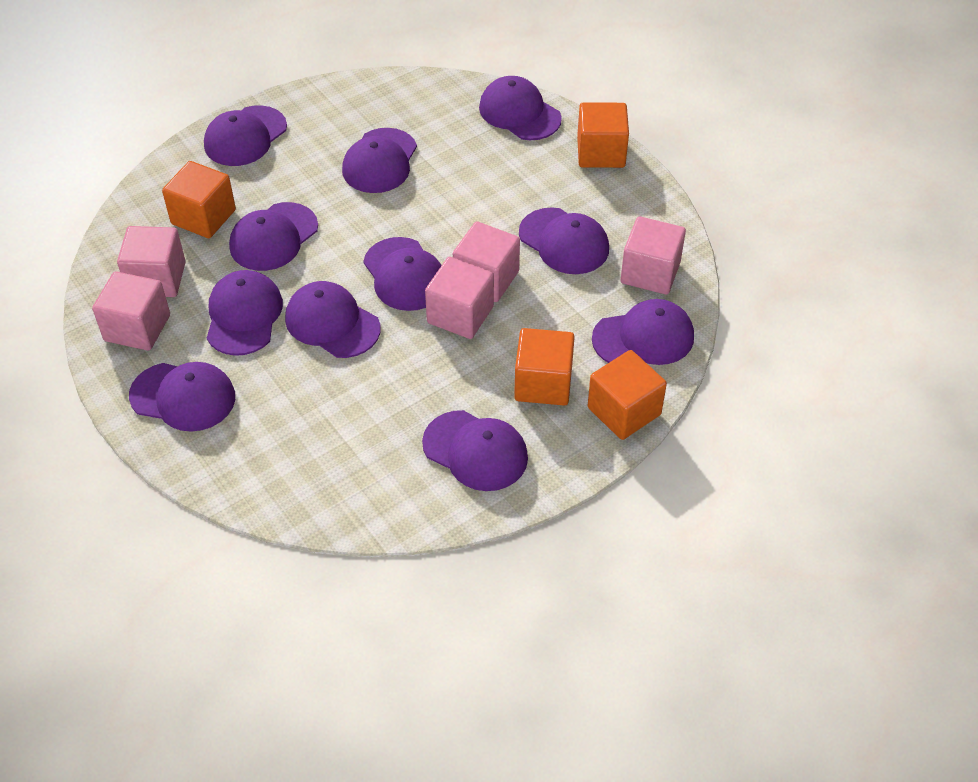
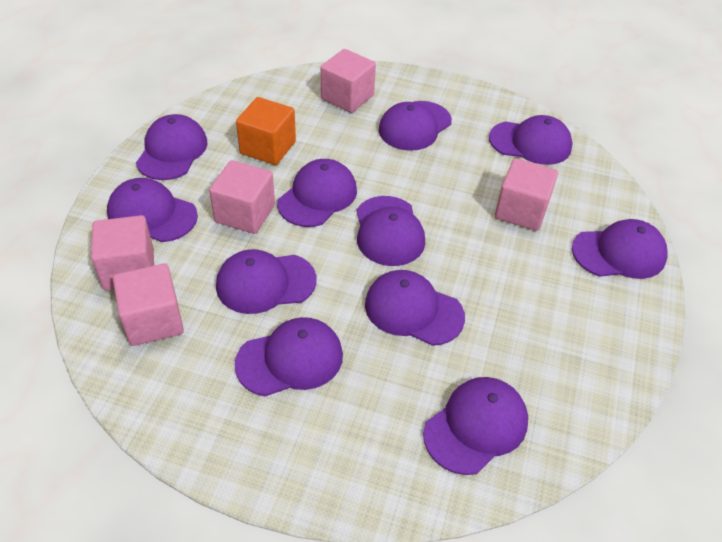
orange cube: 4 -> 1

